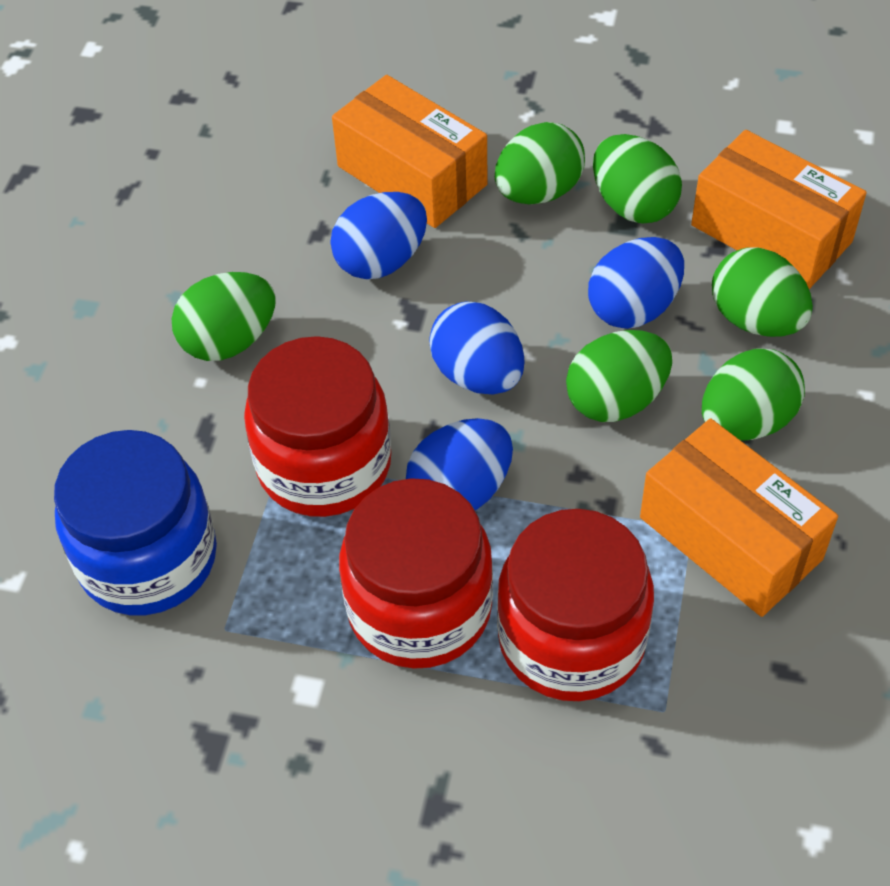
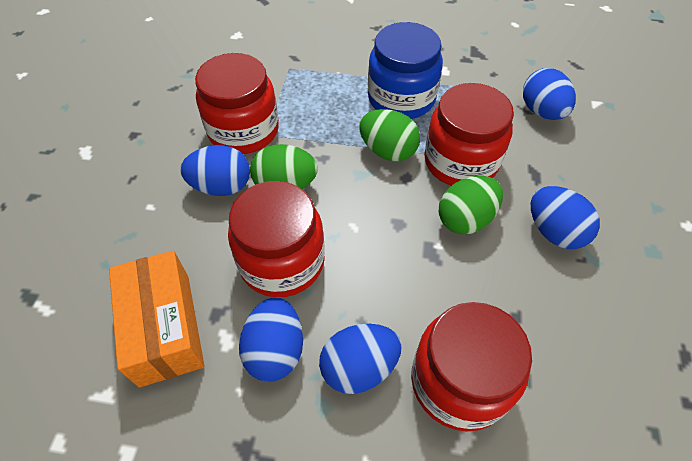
blue egg: 4 -> 5
green egg: 6 -> 3
orange box: 3 -> 1
red jar: 3 -> 4

